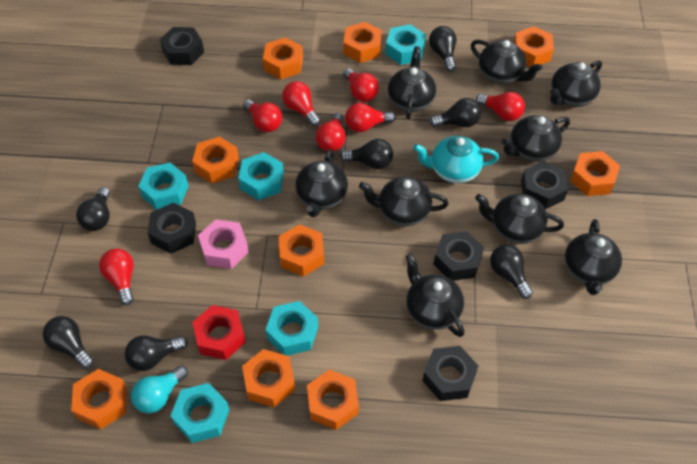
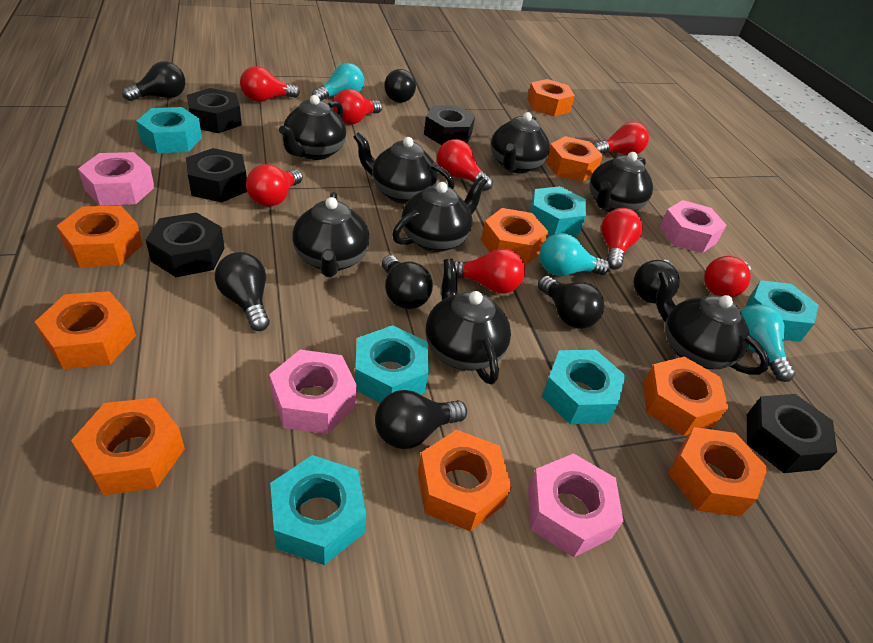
black teapot: 9 -> 8
pink nut: 1 -> 4
red light bulb: 7 -> 8
red nut: 1 -> 0
turquoise light bulb: 1 -> 3
turquoise nut: 5 -> 6
turquoise teapot: 1 -> 0

